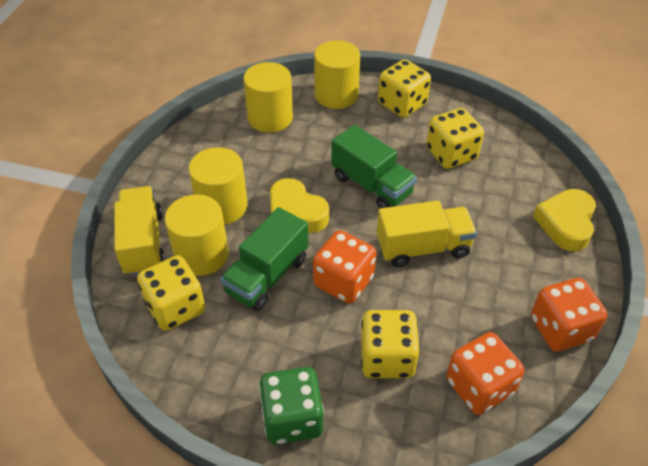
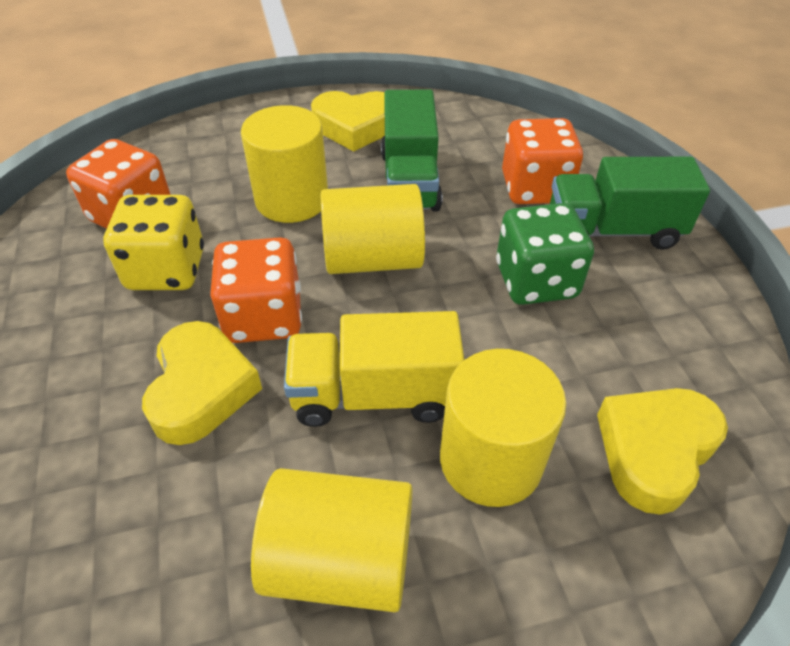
yellow dice: 4 -> 1
yellow heart: 2 -> 3
yellow truck: 2 -> 1

